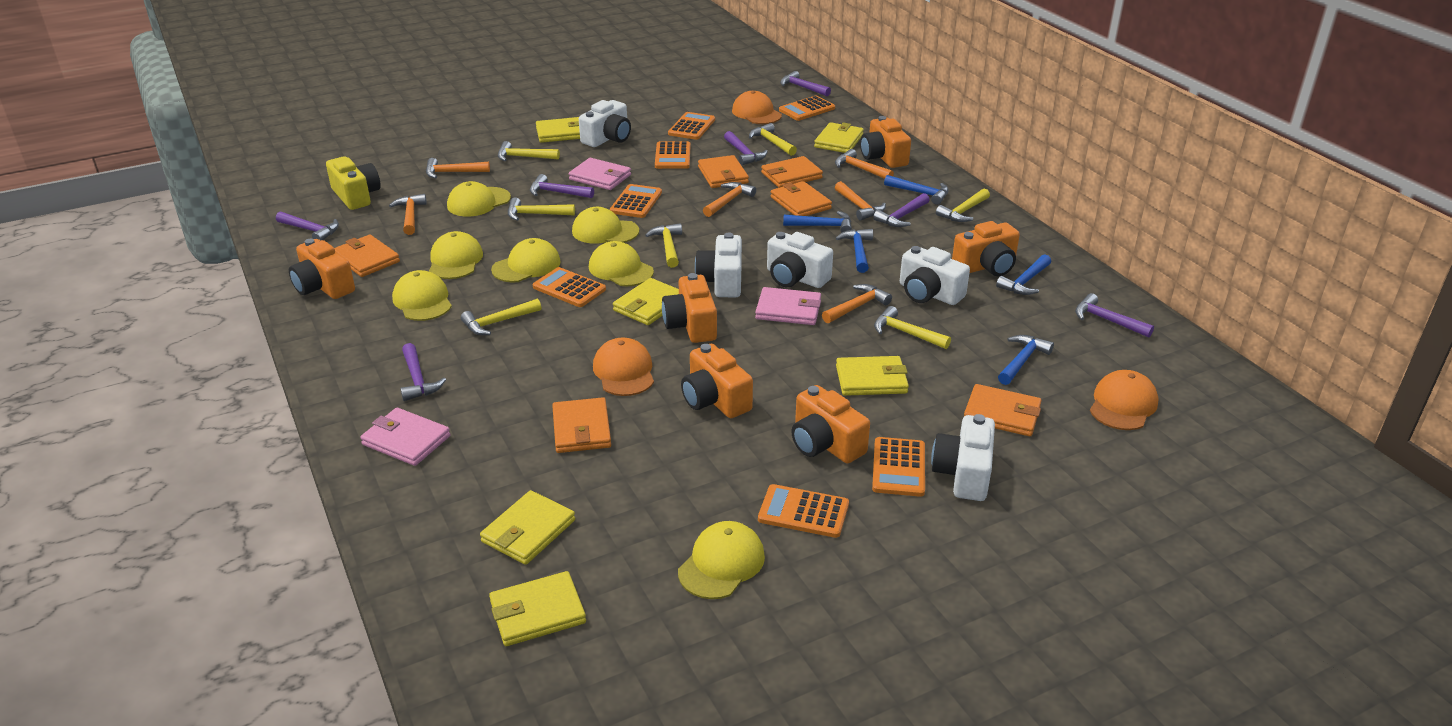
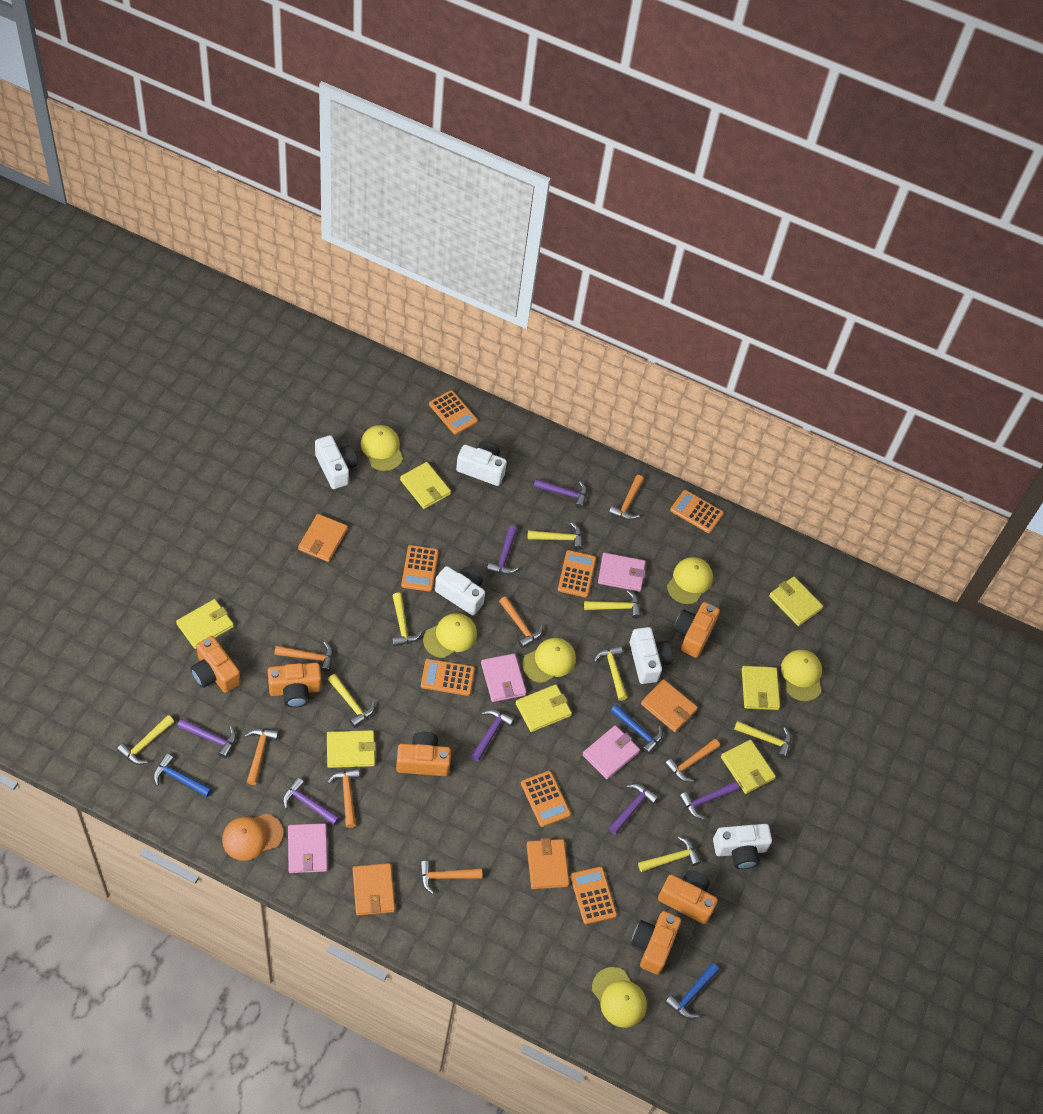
blue hammer: 5 -> 3
orange cap: 3 -> 1
orange hammer: 6 -> 7
orange wallet: 6 -> 4
pink wallet: 3 -> 4
yellow camera: 1 -> 0
yellow cap: 7 -> 6
yellow hammer: 7 -> 8
yellow wallet: 6 -> 7

